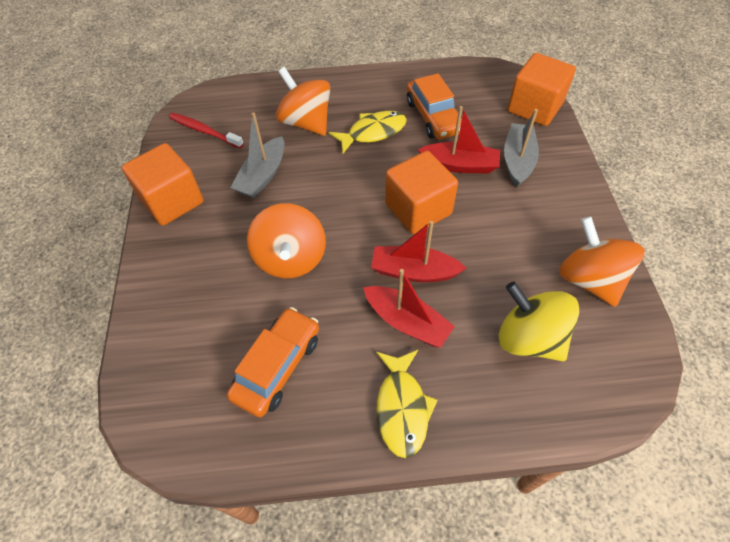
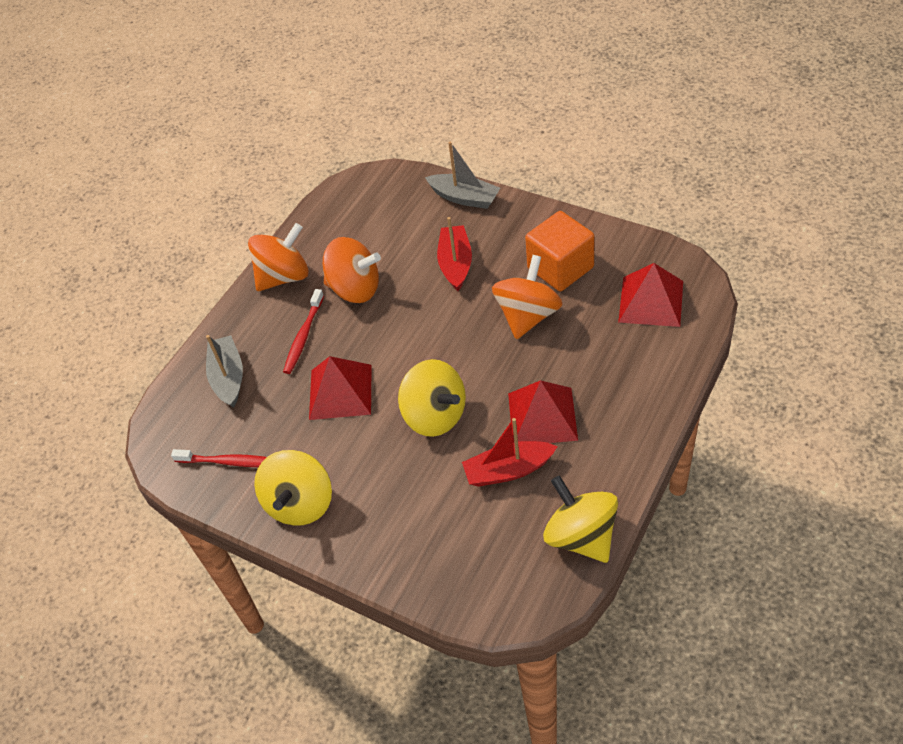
orange car: 2 -> 0
orange cube: 3 -> 1
red boat: 3 -> 2
red pyramid: 0 -> 3
red toothbrush: 1 -> 2
yellow fish: 2 -> 0
yellow spinning top: 1 -> 3

